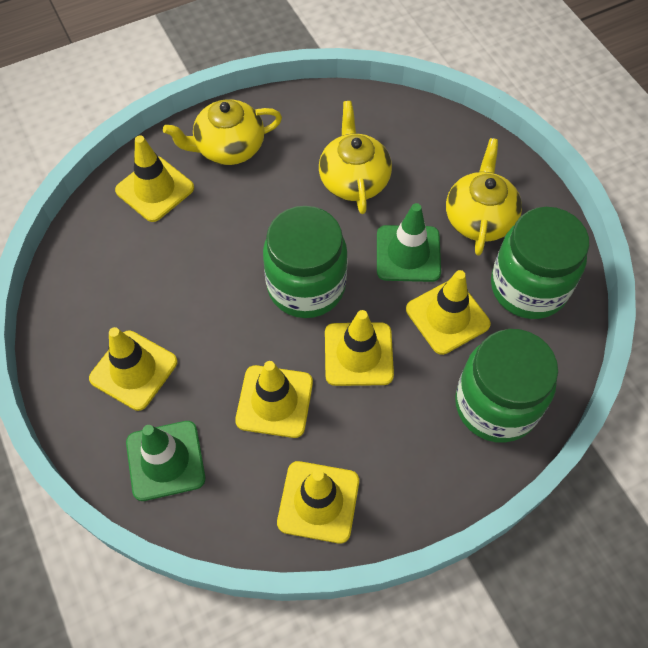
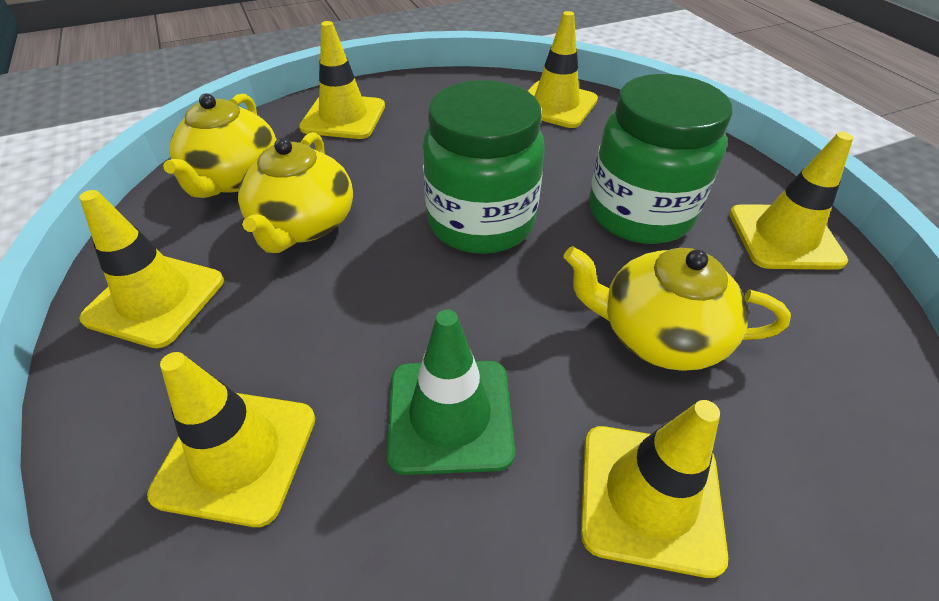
green jar: 3 -> 2
green traffic cone: 2 -> 1

